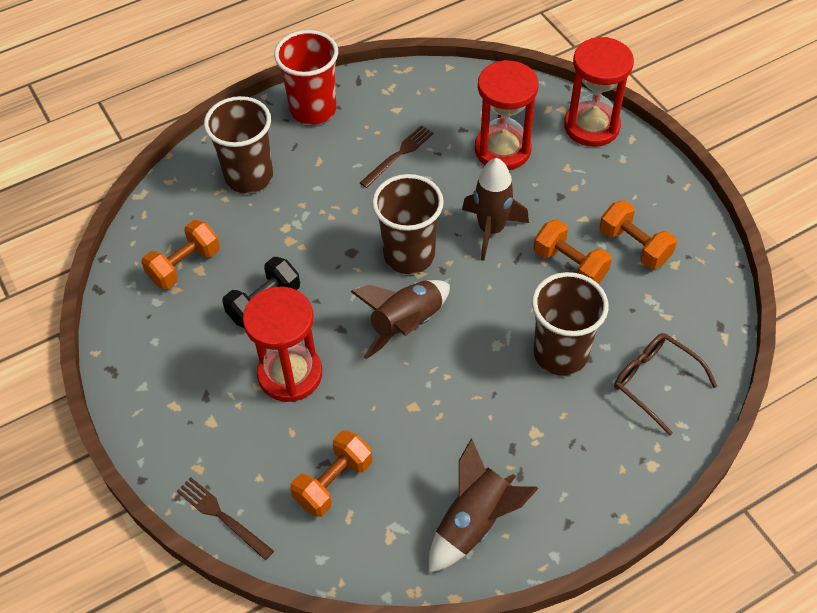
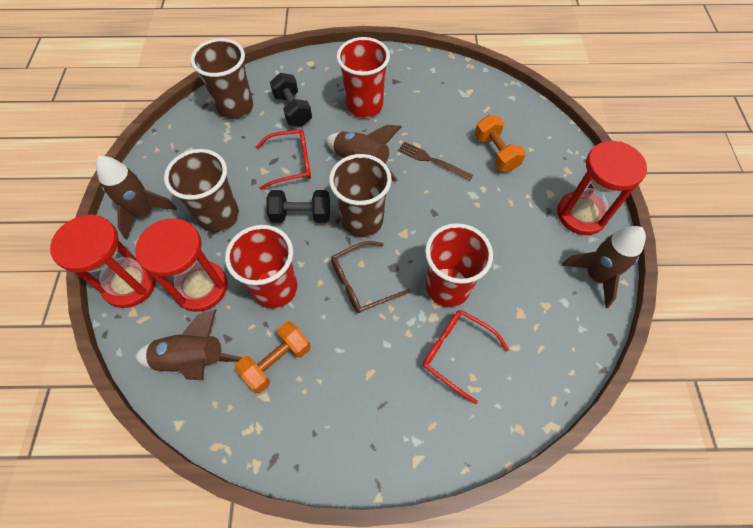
black dumbbell: 1 -> 2
brown fork: 2 -> 1
brown rocket: 3 -> 4
orange dumbbell: 4 -> 2
red cup: 1 -> 3
red glasses: 0 -> 2

